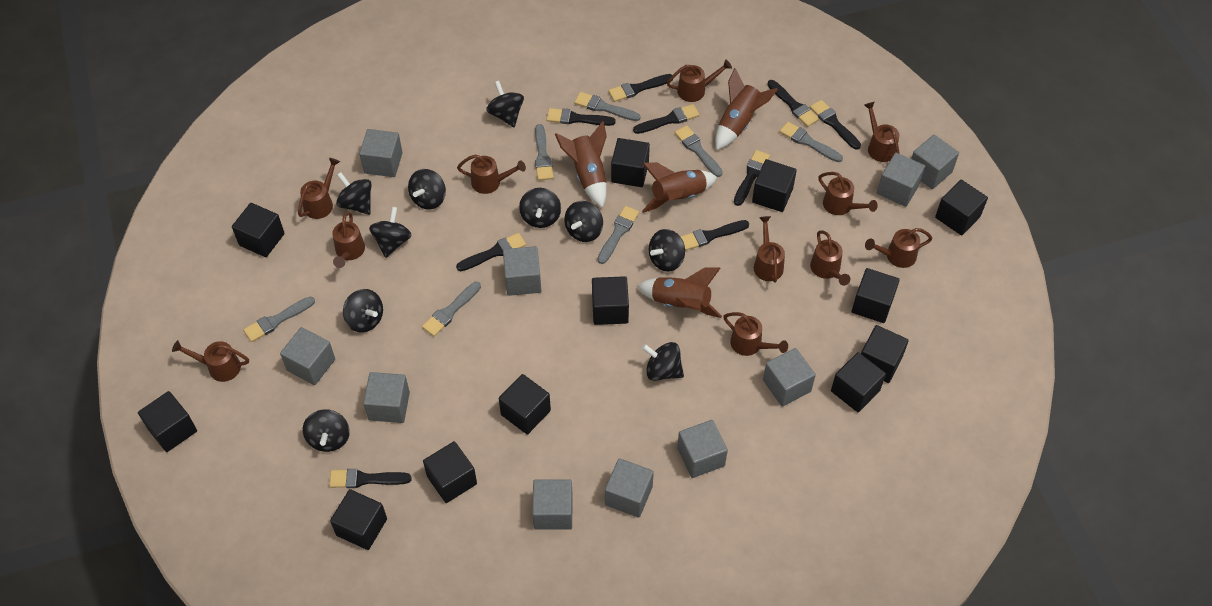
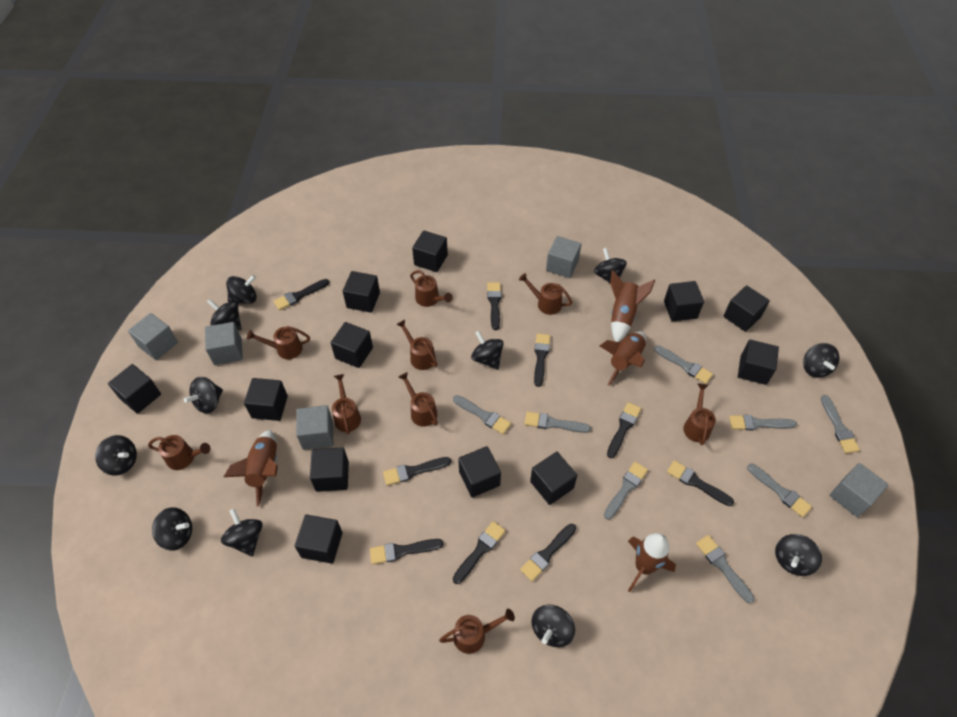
black spinning top: 10 -> 11
brown watering can: 11 -> 9
grey brush: 7 -> 8
grey cube: 10 -> 5

